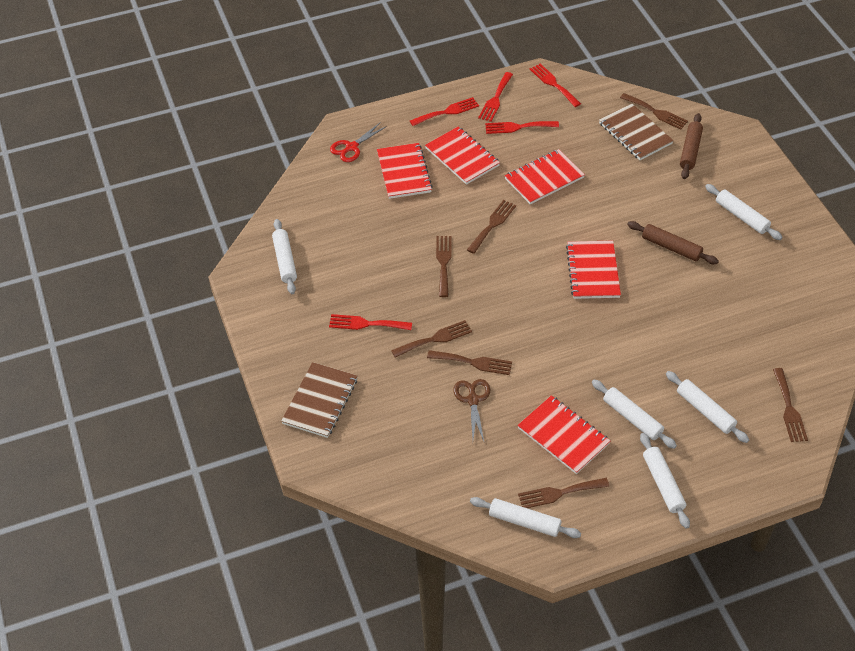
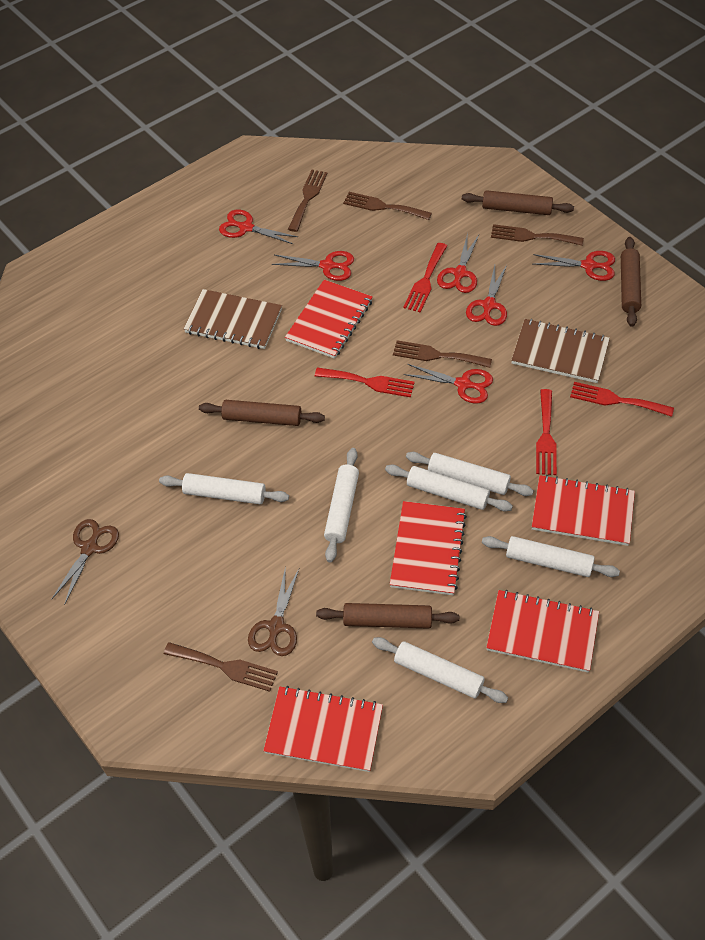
brown fork: 7 -> 5
brown rolling pin: 2 -> 4
brown scissors: 1 -> 2
red fork: 5 -> 4
red scissors: 1 -> 6

